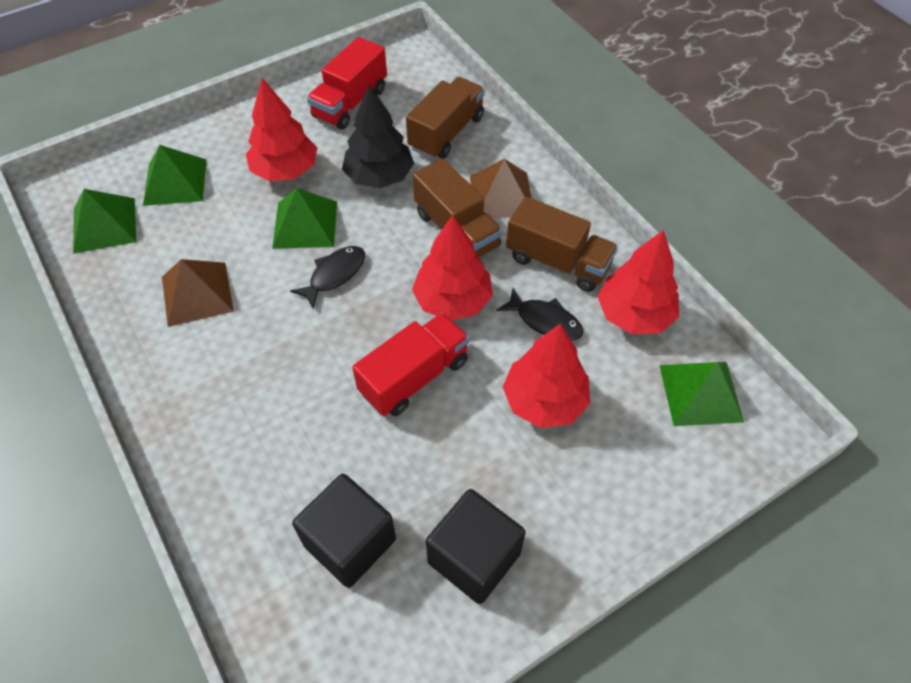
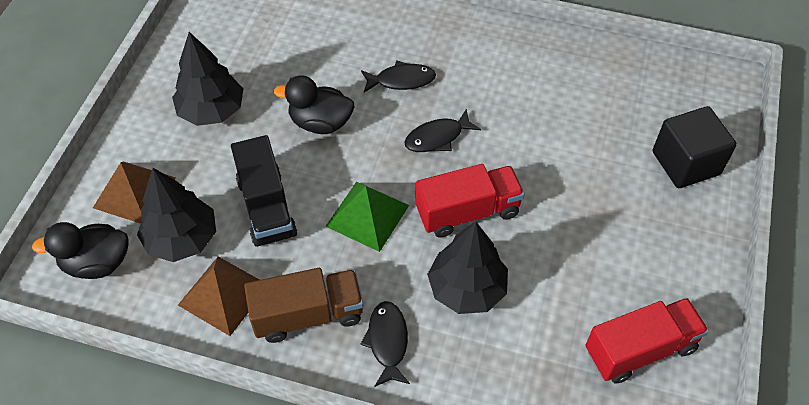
black cube: 2 -> 1
black duck: 0 -> 2
black fish: 2 -> 3
black tree: 1 -> 3
black truck: 0 -> 1
brown truck: 3 -> 1
green pyramid: 4 -> 1
red tree: 4 -> 0

